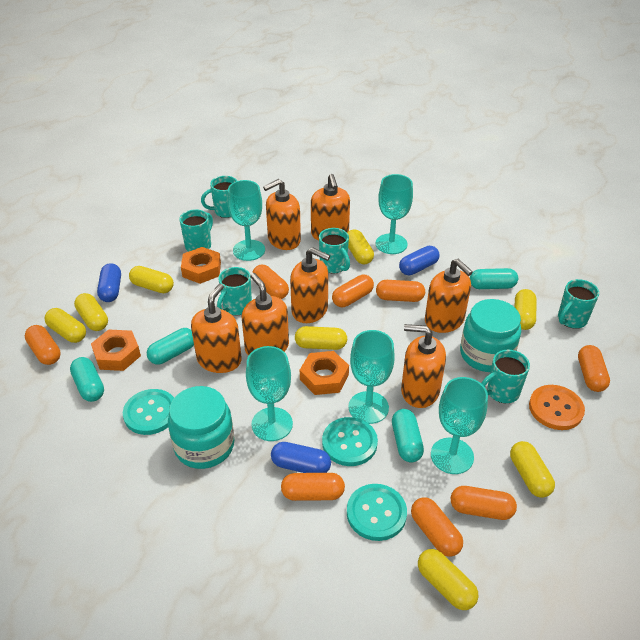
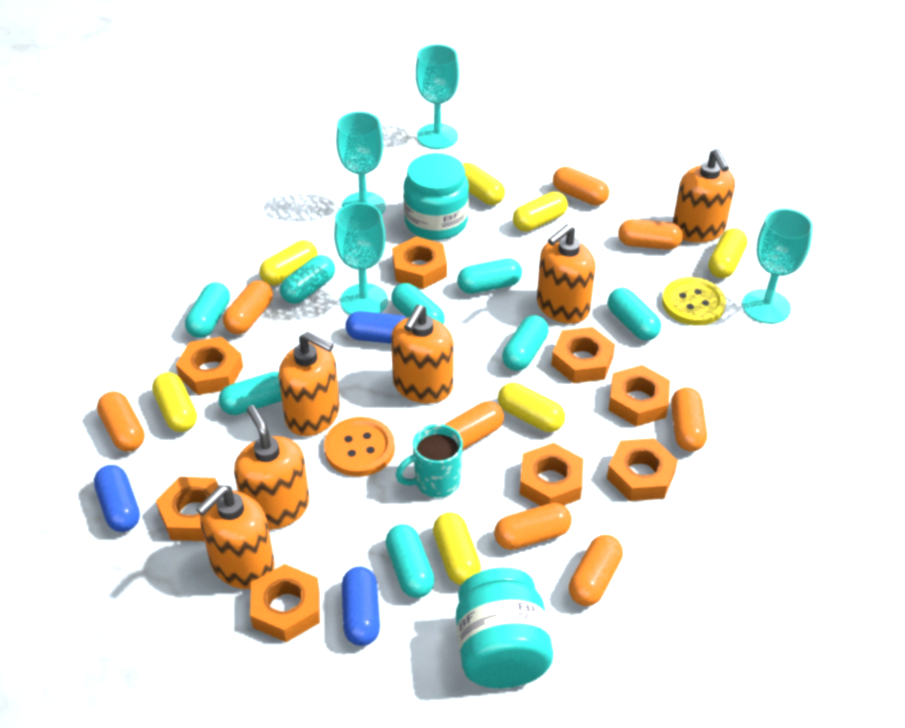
orange nut: 3 -> 8
orange soap dispenser: 7 -> 6
turquoise button: 3 -> 0
turquoise capsule: 4 -> 8
turquoise goblet: 5 -> 4
turquoise mug: 6 -> 1
yellow button: 0 -> 1
yellow capsule: 8 -> 7

